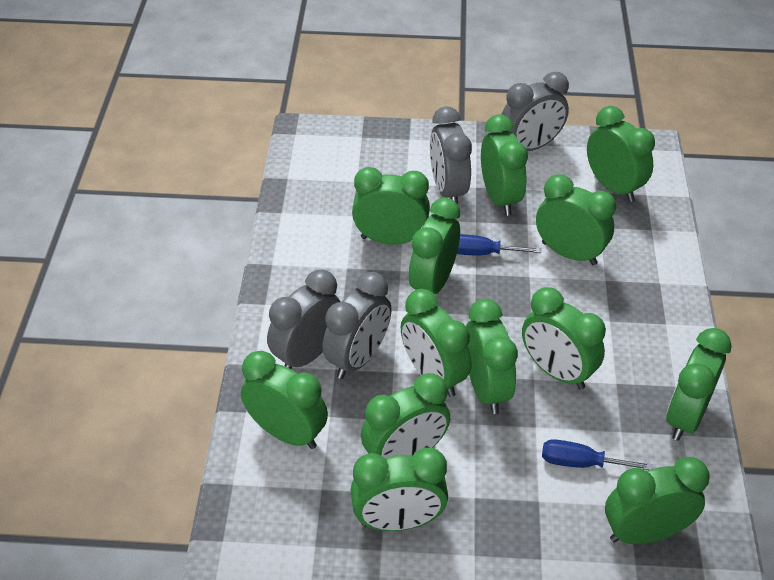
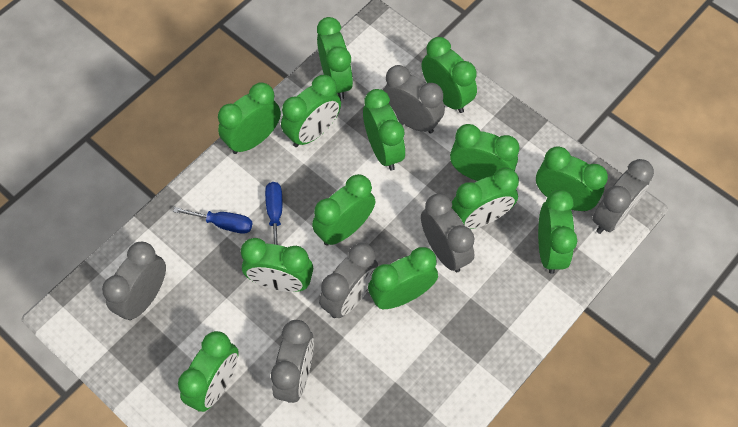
grey clock: 4 -> 6

